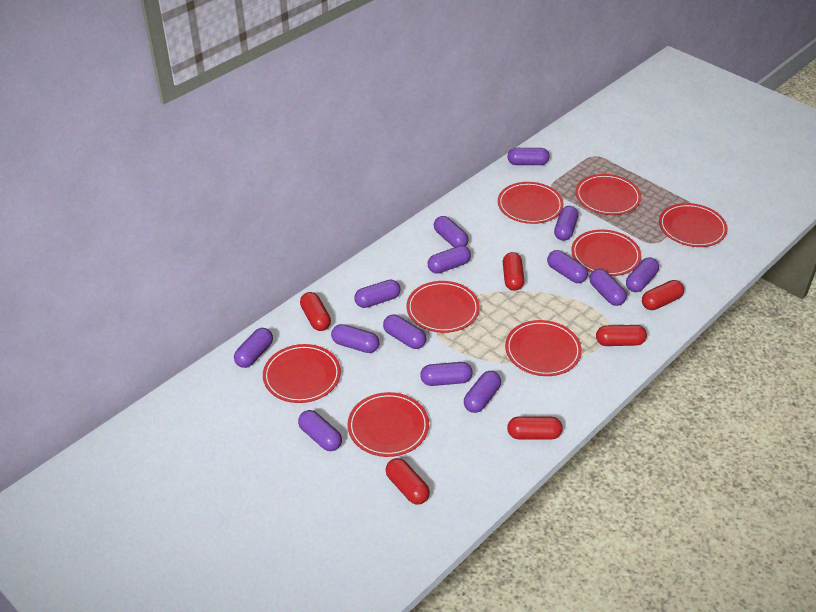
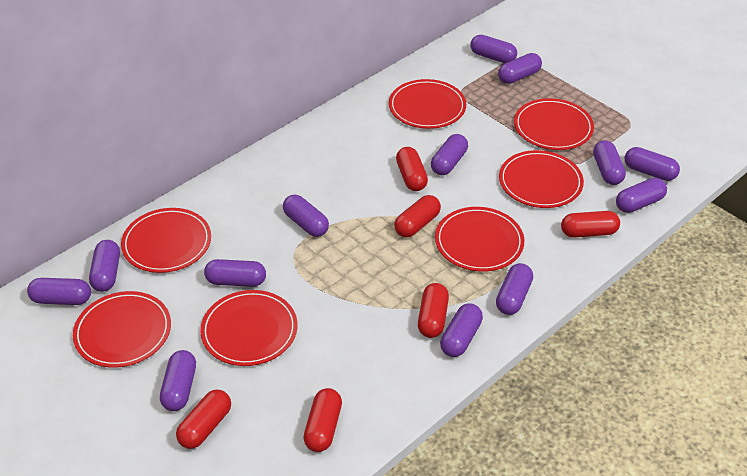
purple capsule: 14 -> 13
red plate: 8 -> 7

